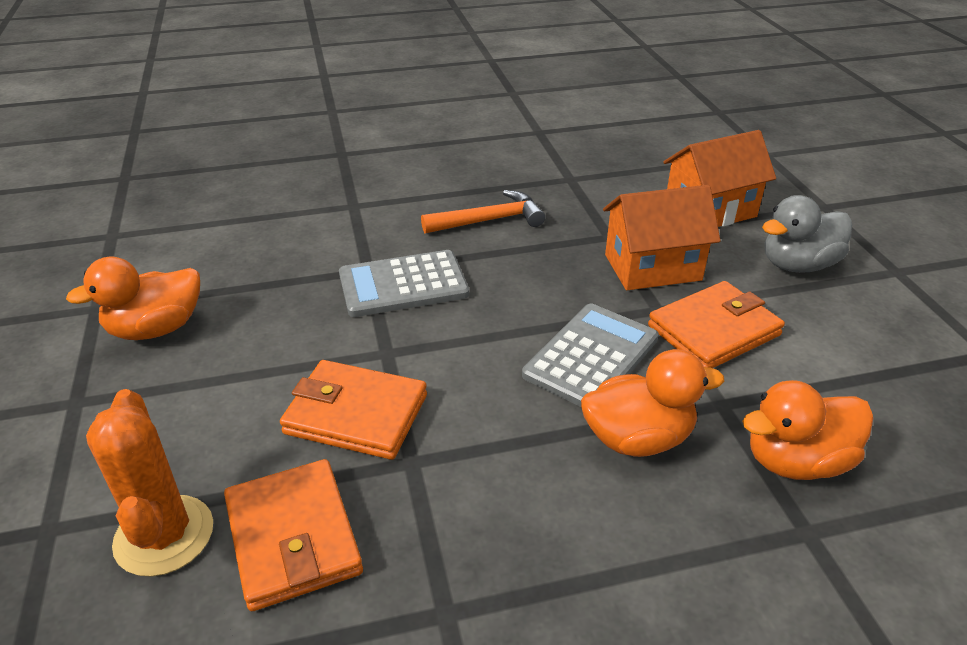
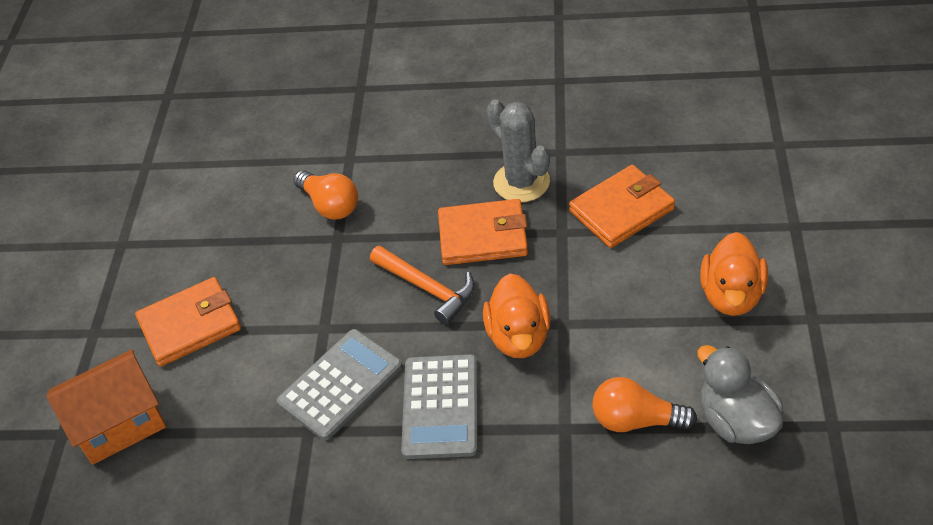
grey cactus: 0 -> 1
orange cactus: 1 -> 0
orange duck: 3 -> 2
orange house: 2 -> 1
orange light bulb: 0 -> 2

